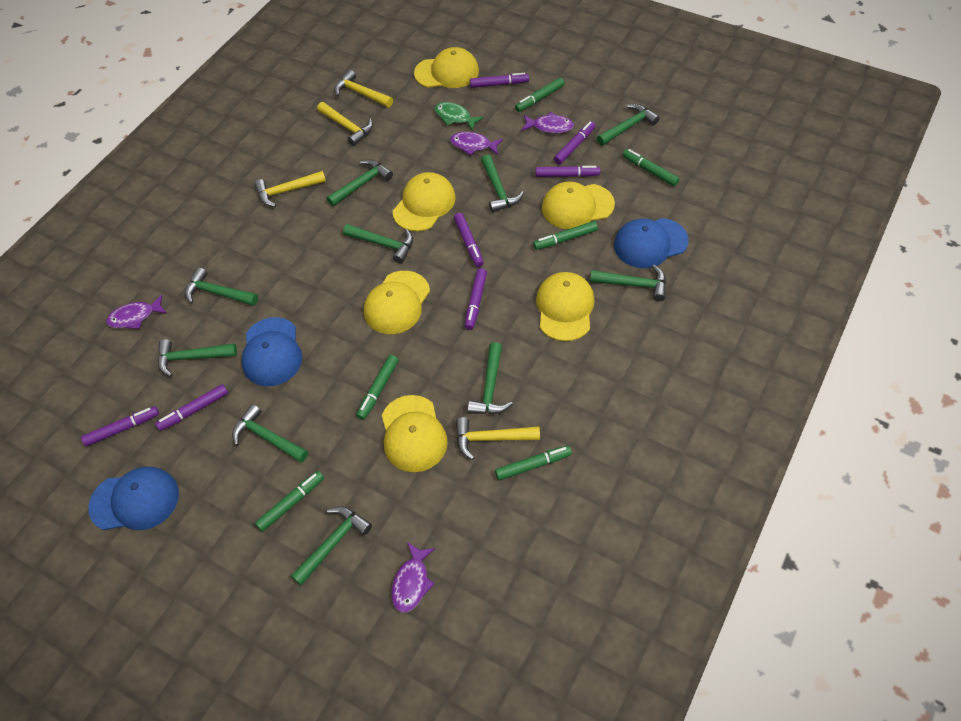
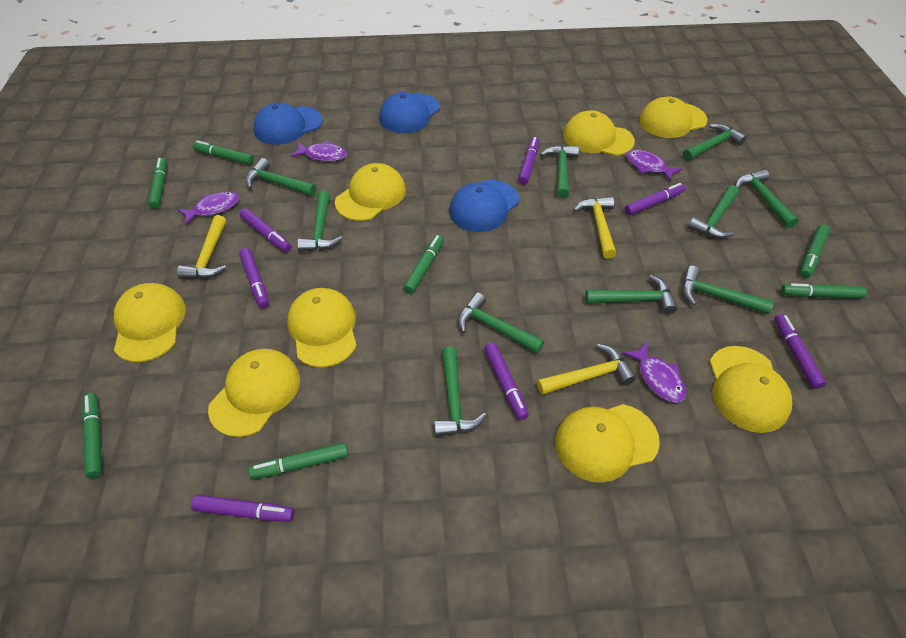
green fish: 1 -> 0
green marker: 6 -> 7
yellow cap: 6 -> 8
yellow hammer: 4 -> 3

